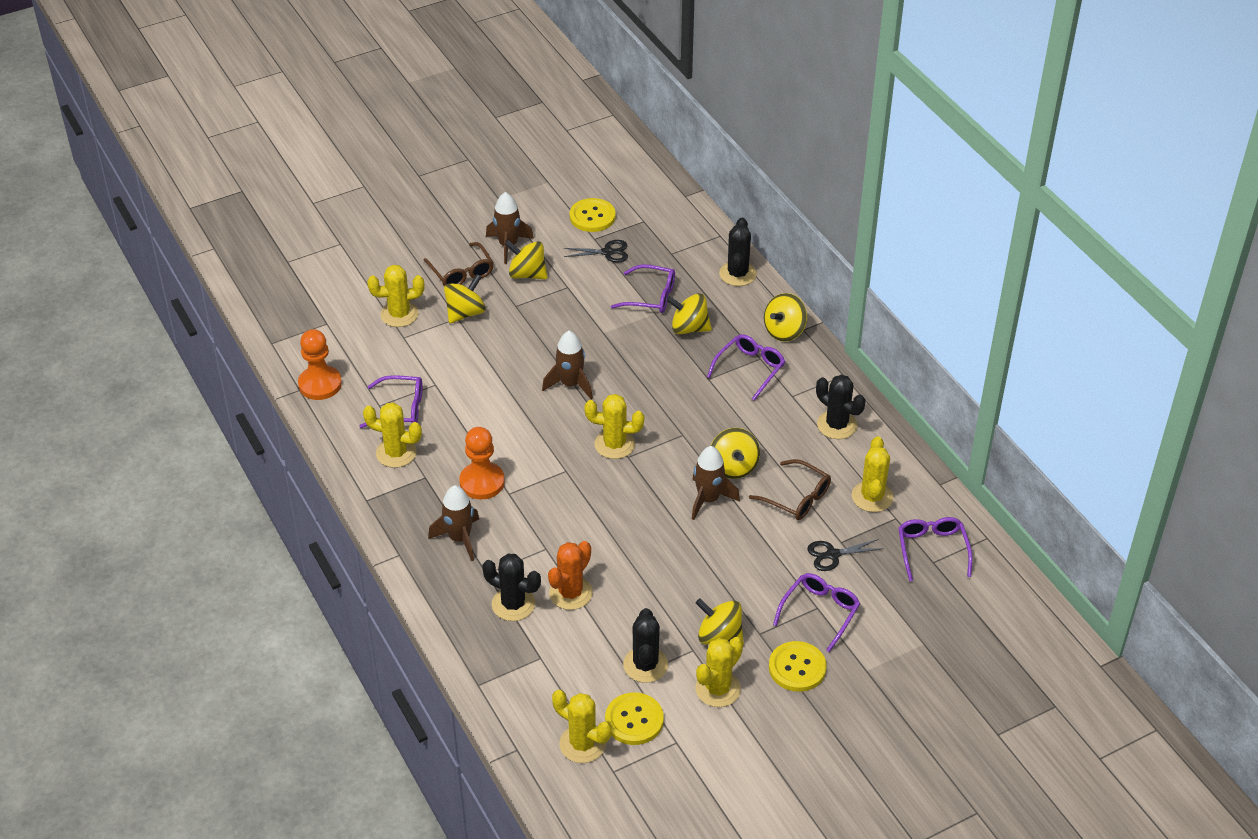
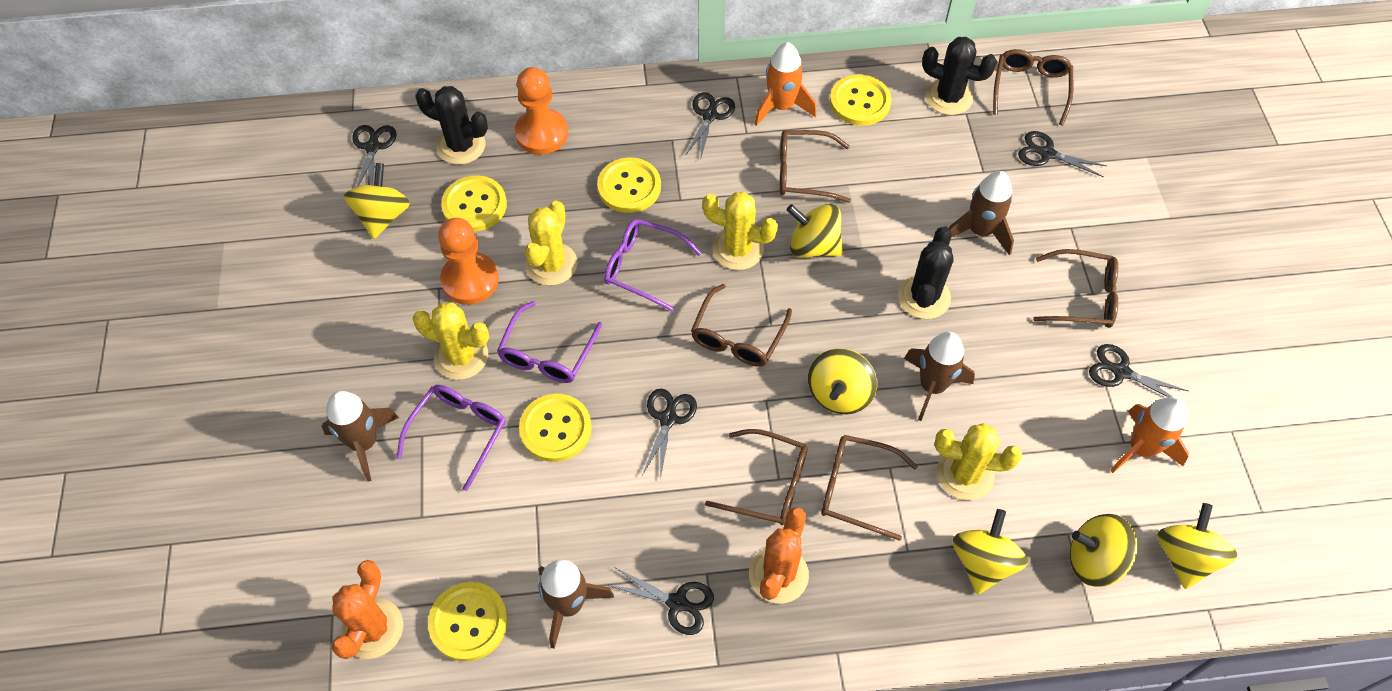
black cactus: 4 -> 3
black scissors: 2 -> 6
brown glasses: 2 -> 6
orange cactus: 1 -> 2
orange rocket: 0 -> 2
purple glasses: 5 -> 3
yellow button: 3 -> 5
yellow cactus: 6 -> 4

